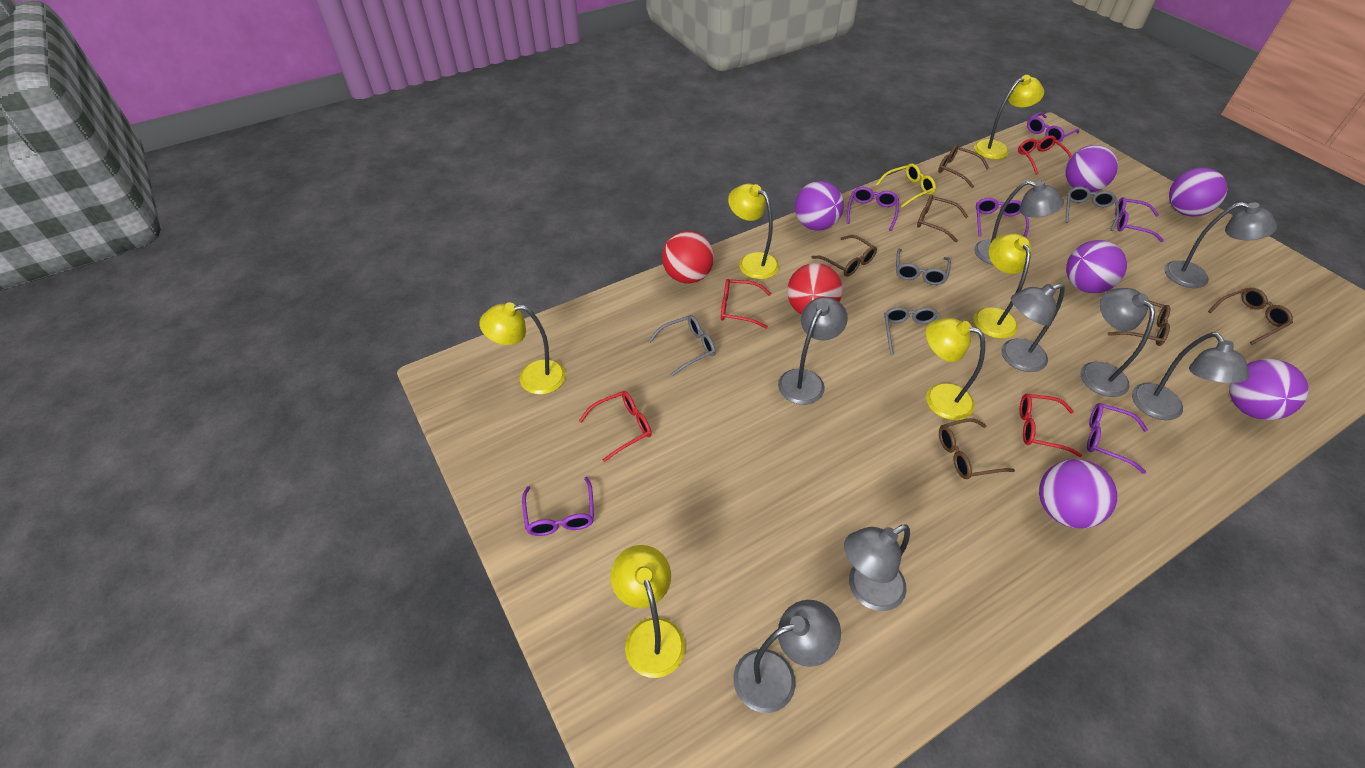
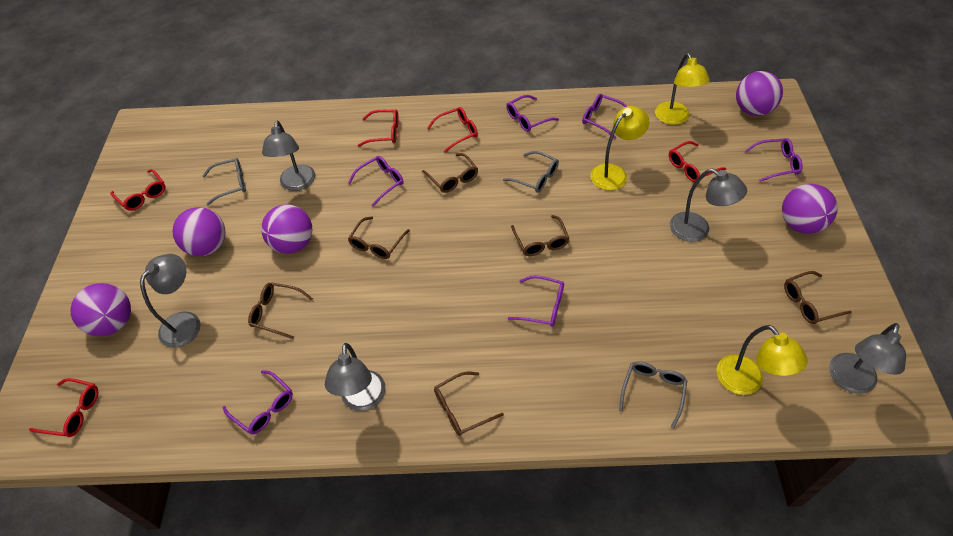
grey glasses: 4 -> 3
grey lamp: 8 -> 5
purple ball: 6 -> 5
red ball: 2 -> 0
red glasses: 4 -> 5
yellow glasses: 1 -> 0
yellow lamp: 6 -> 3

